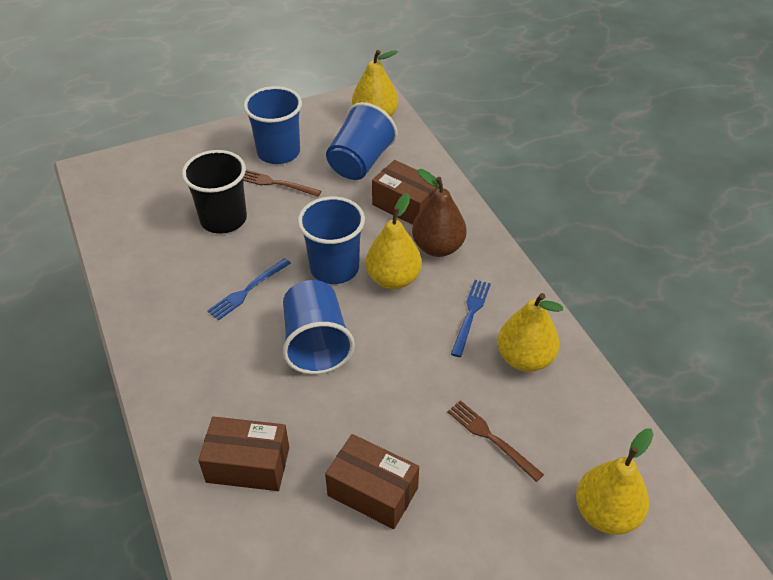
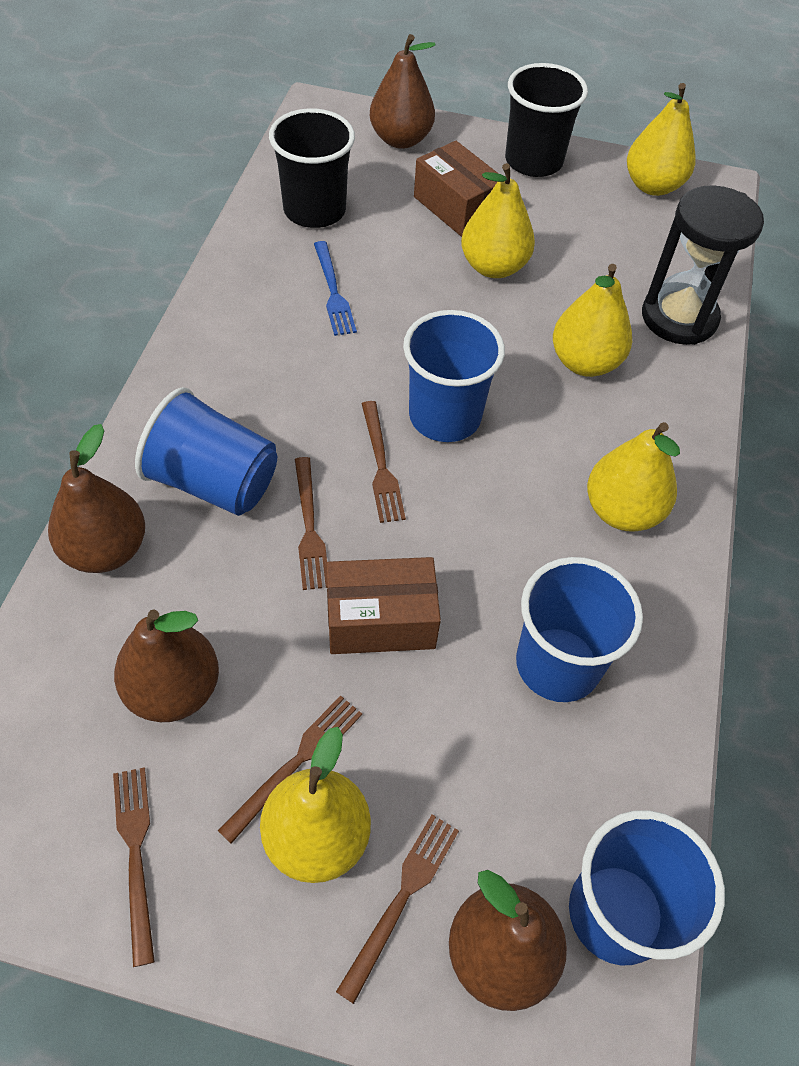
black cup: 1 -> 2
black hourglass: 0 -> 1
blue fork: 2 -> 1
brown box: 3 -> 2
brown fork: 2 -> 5
brown pear: 1 -> 4
yellow pear: 4 -> 5

